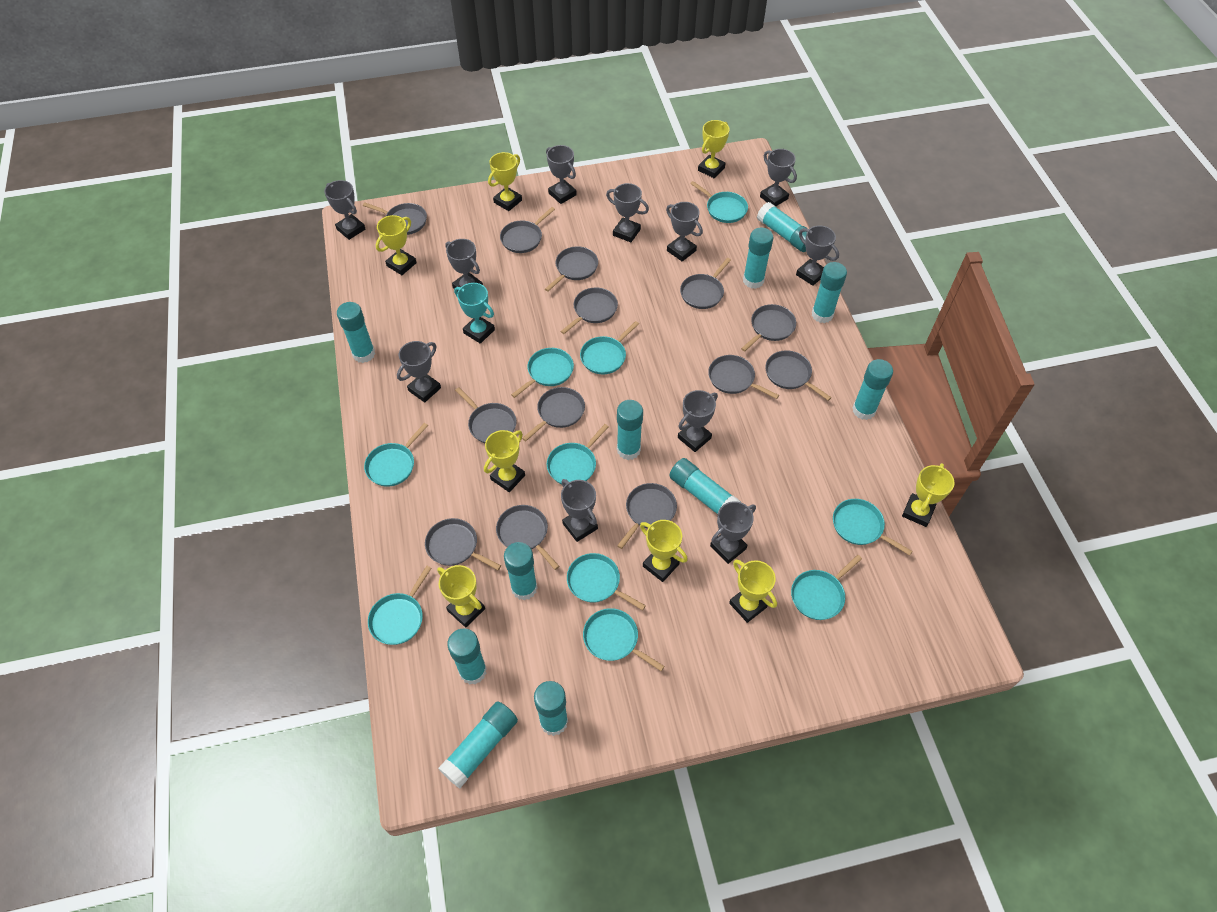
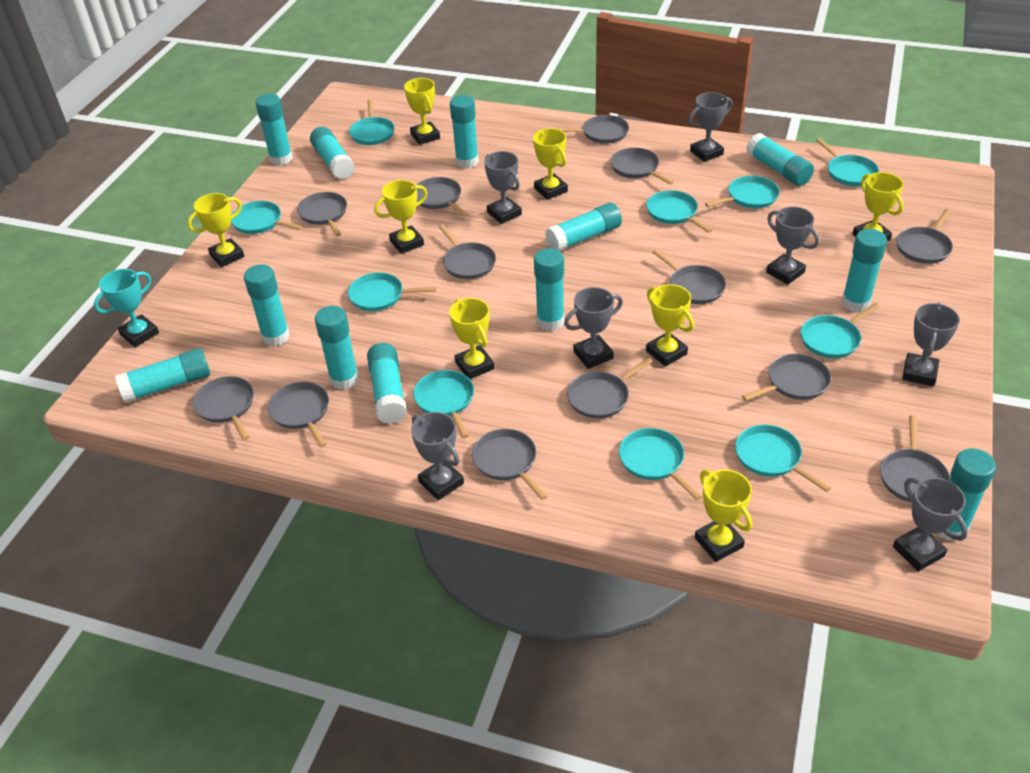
grey trophy: 11 -> 7
turquoise glue stick: 11 -> 12

